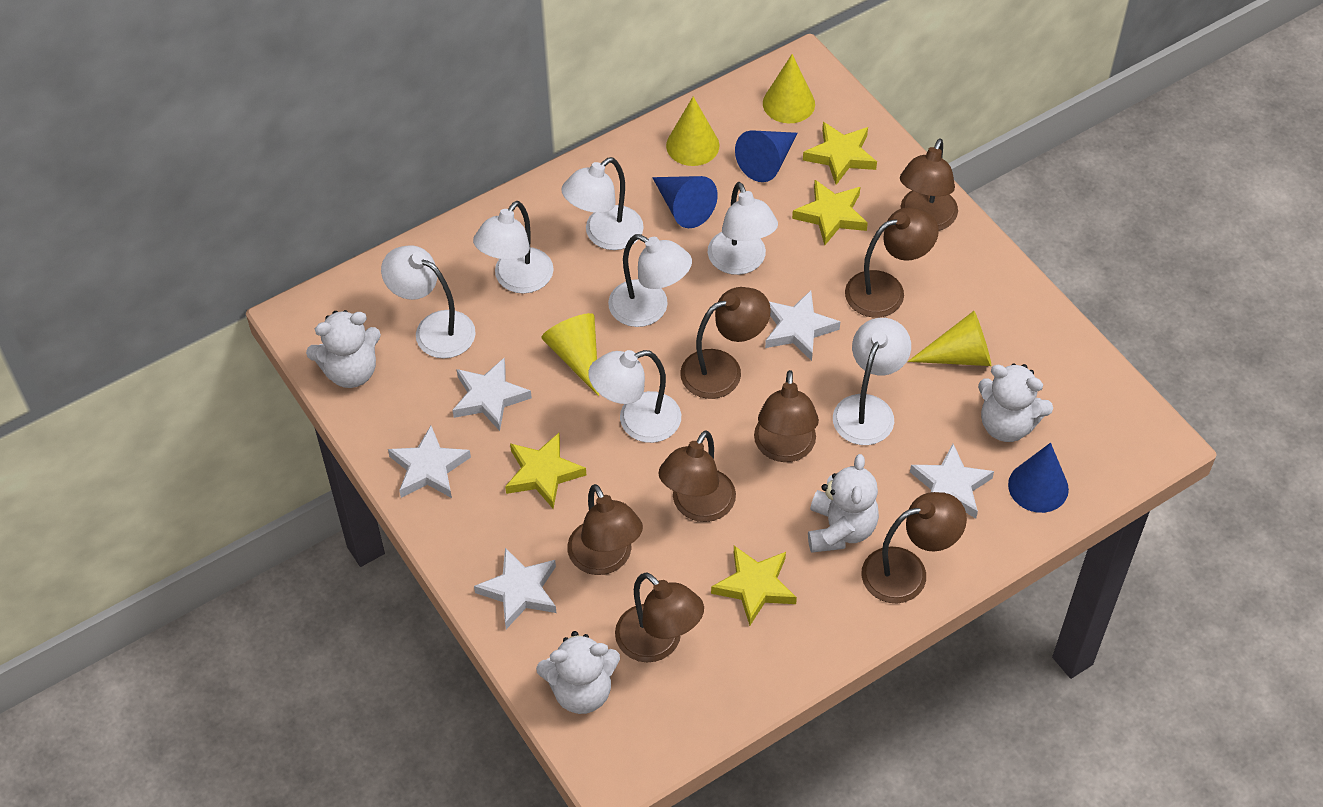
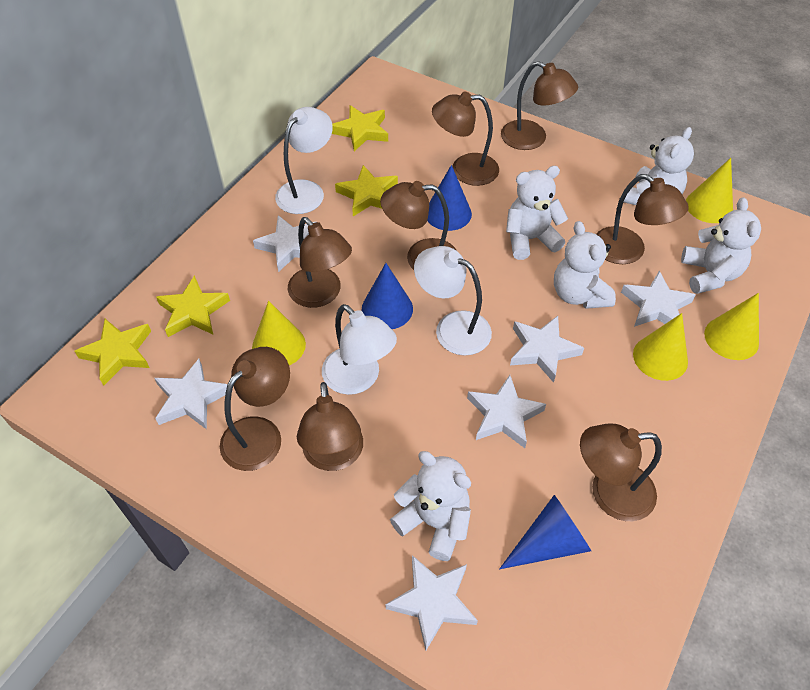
white lamp: 7 -> 3
white star: 5 -> 6
white teddy bear: 4 -> 5

